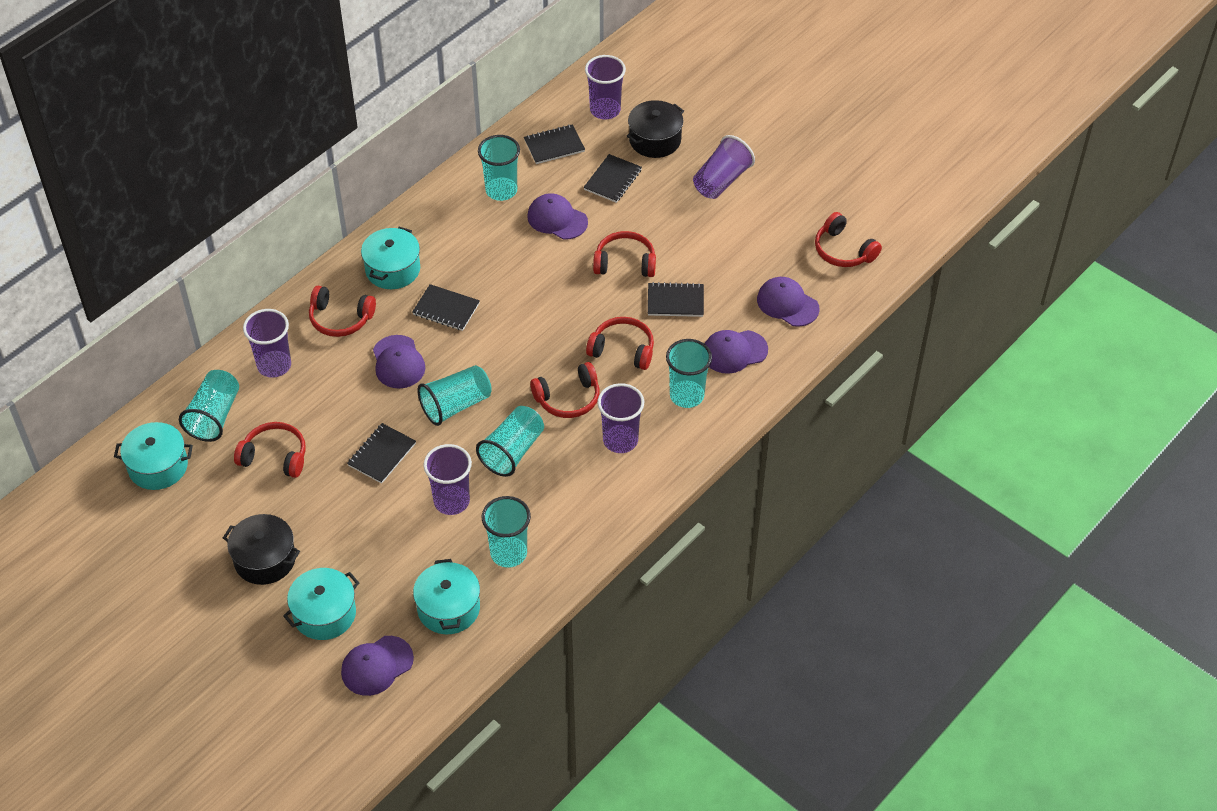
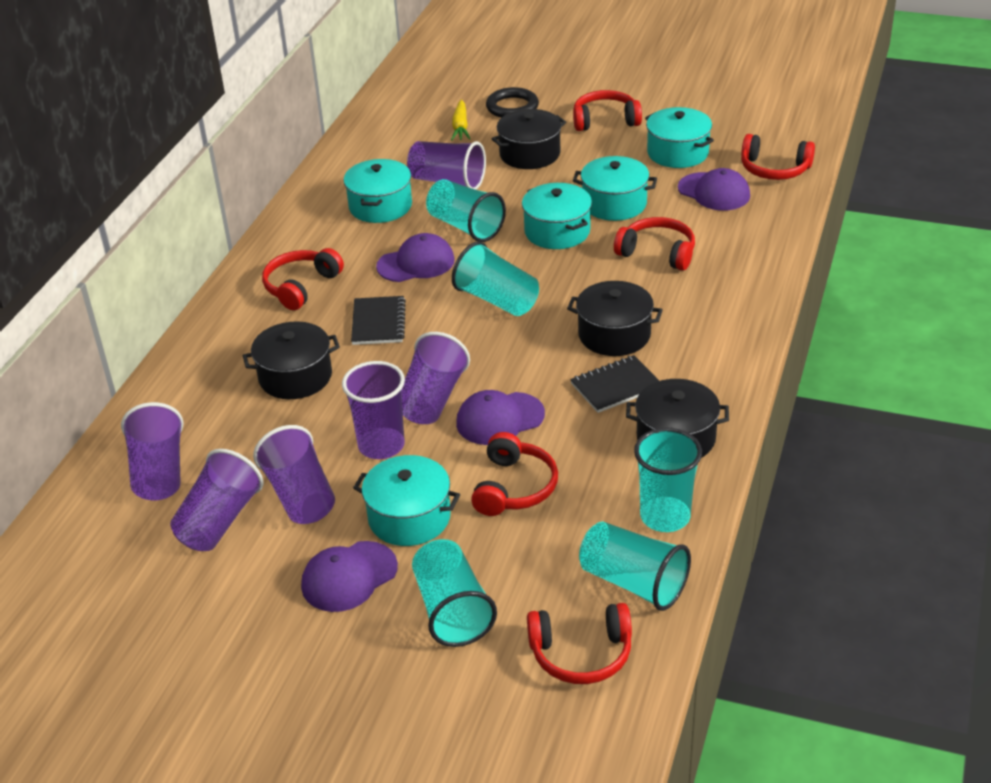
black notebook: 5 -> 2
black pot: 2 -> 4
black ring: 0 -> 1
purple cap: 5 -> 4
purple cup: 5 -> 6
turquoise cup: 6 -> 5
turquoise pot: 4 -> 5
yellow carrot: 0 -> 1

